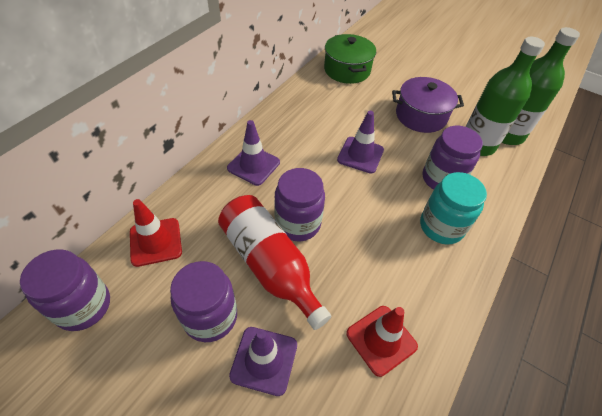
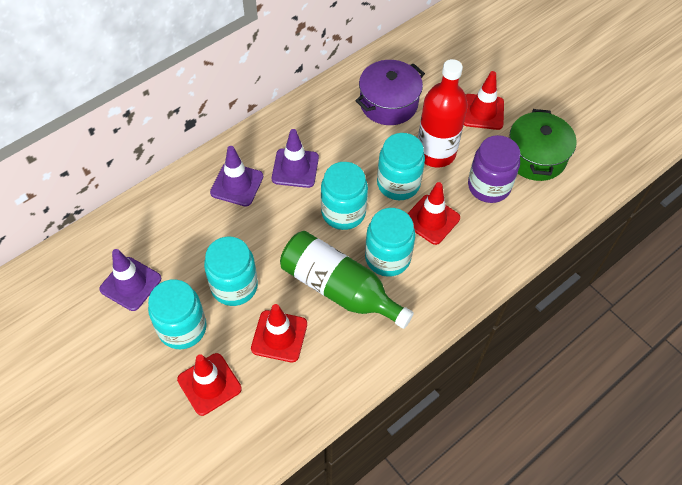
green bottle: 2 -> 1
purple jar: 4 -> 1
red traffic cone: 2 -> 4
turquoise jar: 1 -> 5

